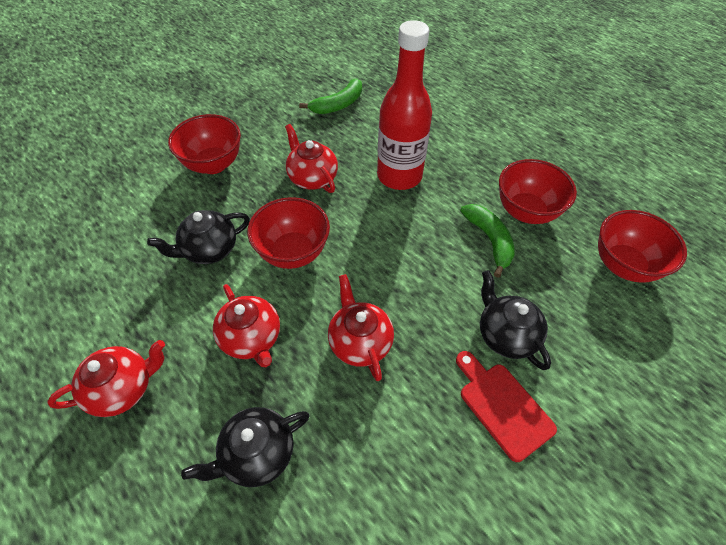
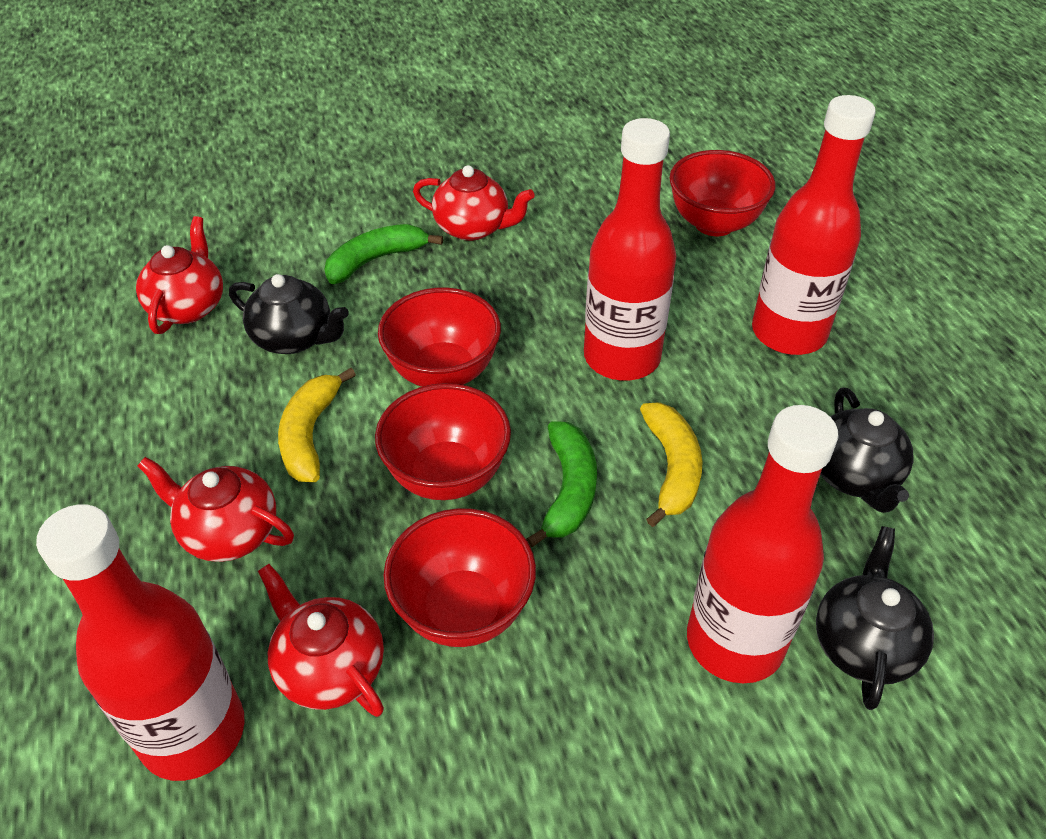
red bottle: 1 -> 4
red cutting board: 1 -> 0
yellow banana: 0 -> 2

